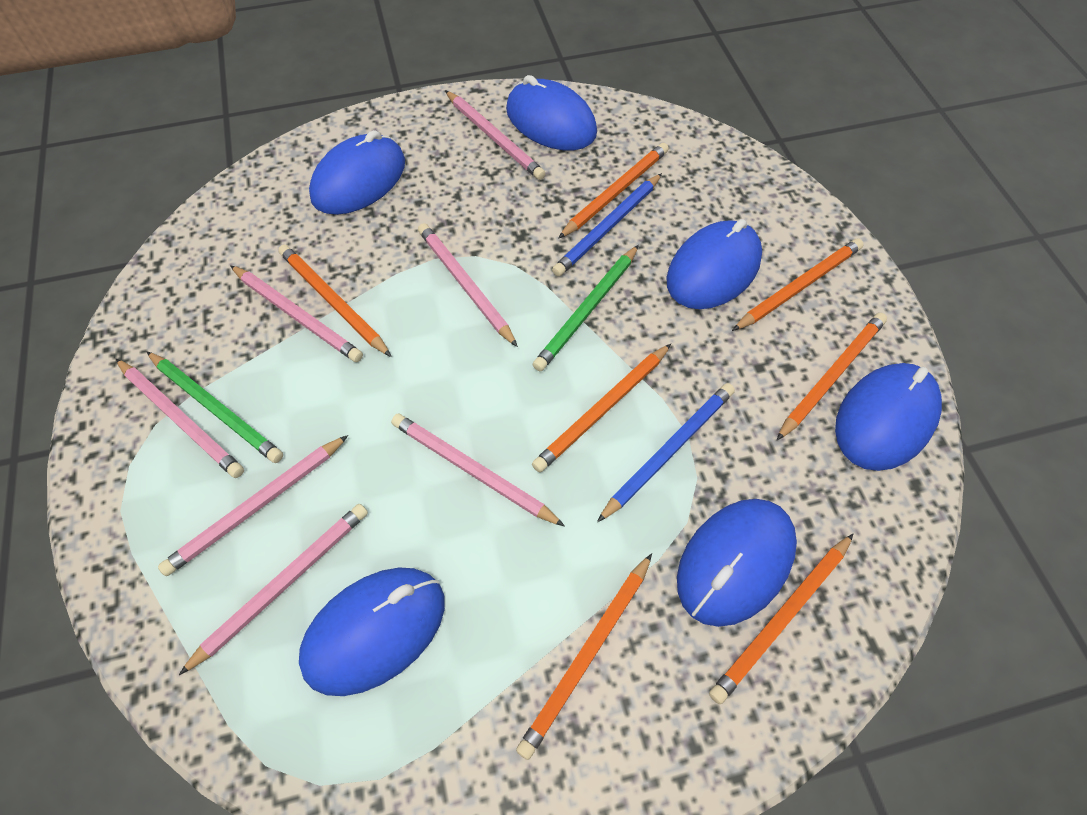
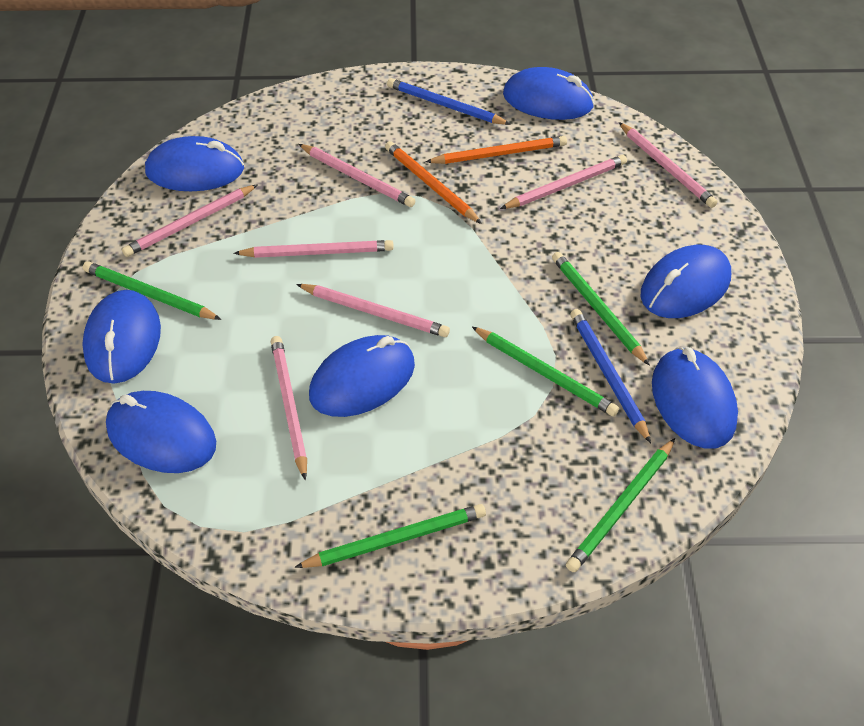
blue mouse: 6 -> 7
green pencil: 2 -> 5
orange pencil: 7 -> 2

